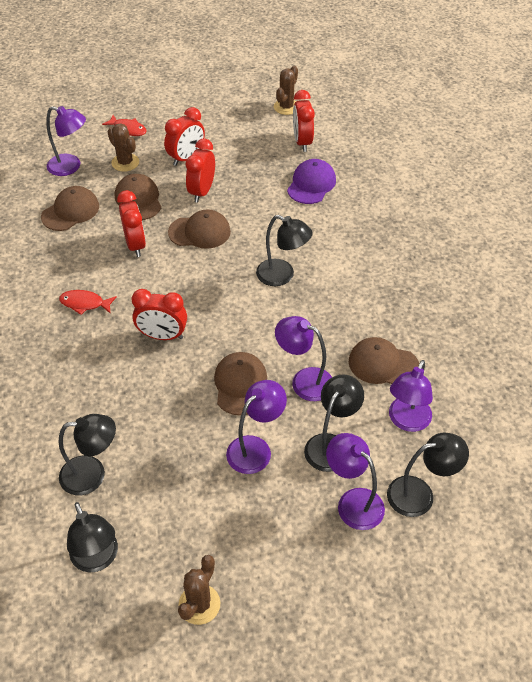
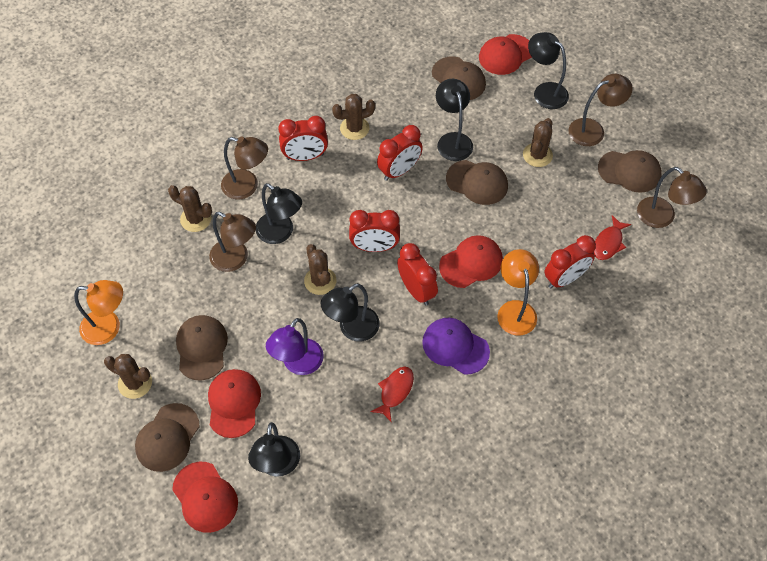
brown cactus: 3 -> 5
brown lamp: 0 -> 4
orange lamp: 0 -> 2
purple lamp: 5 -> 1
red cap: 0 -> 4

